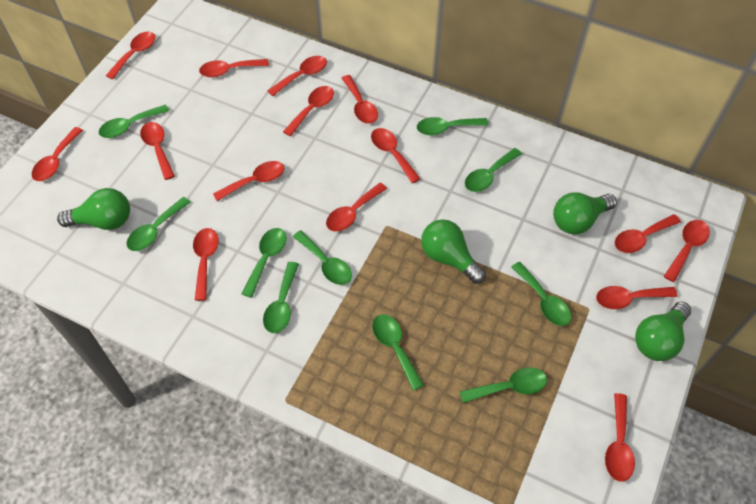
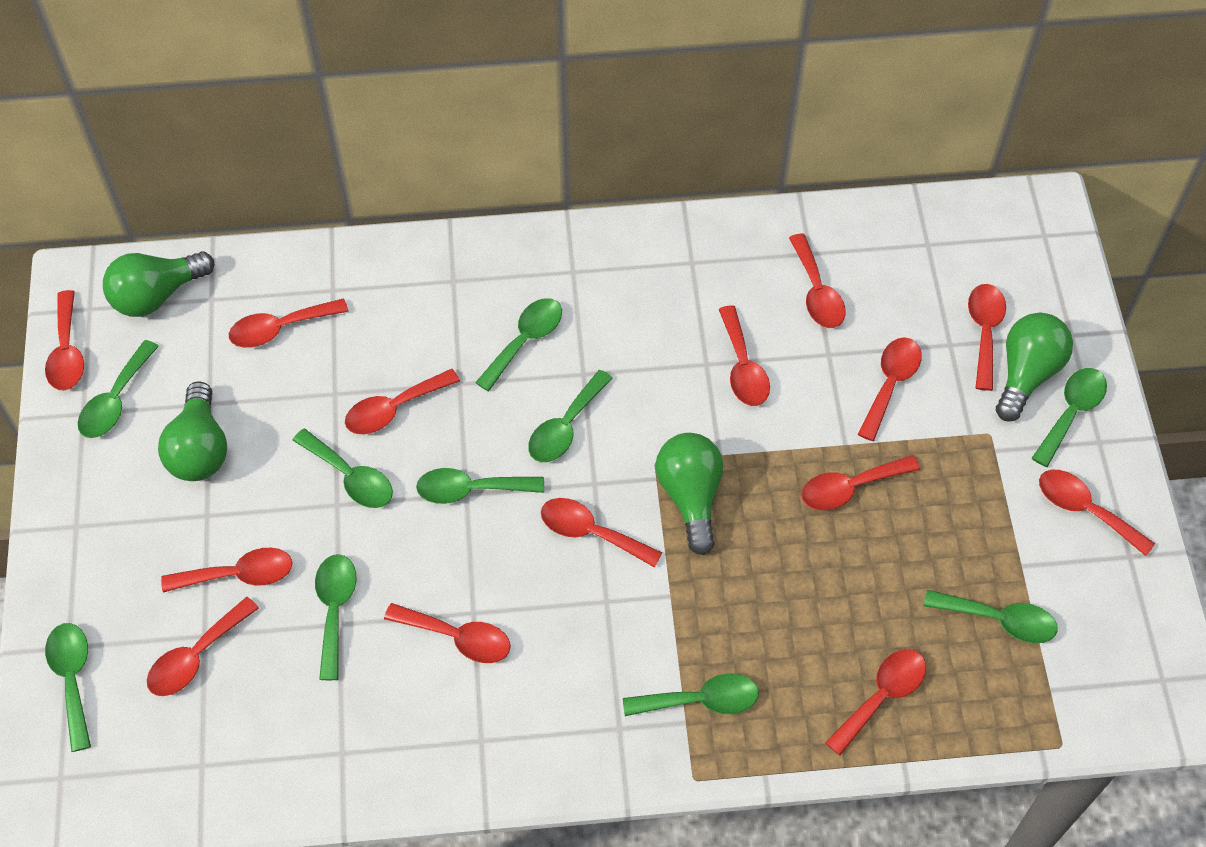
red spoon: 15 -> 14

